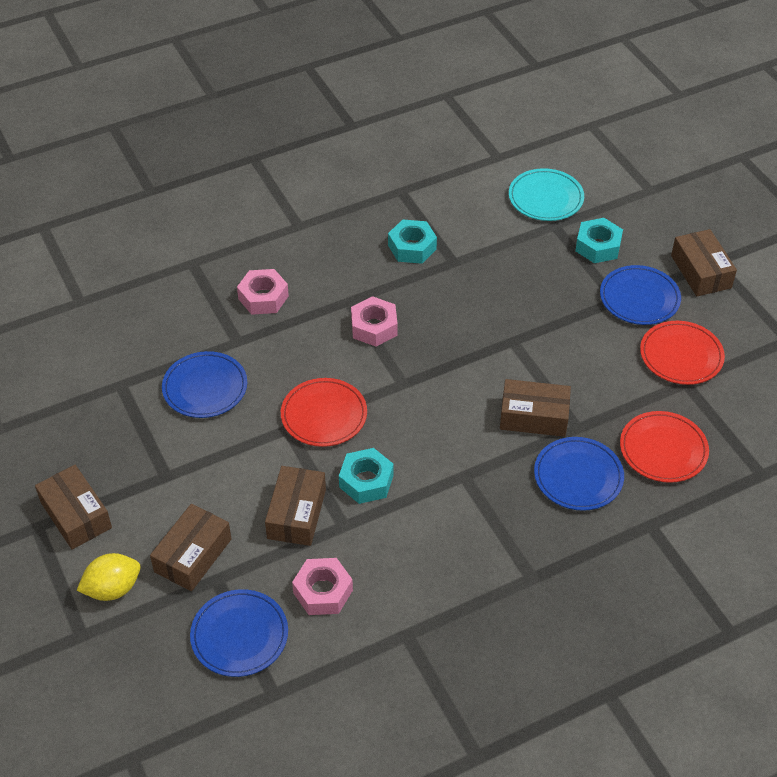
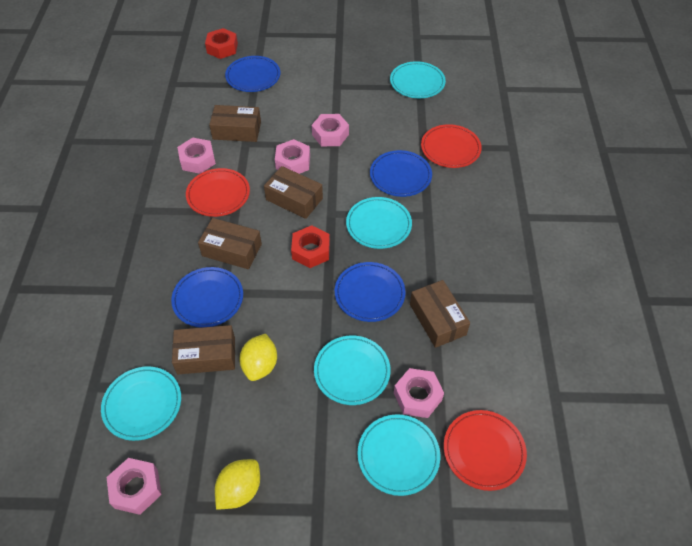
pink nut: 3 -> 5
red nut: 0 -> 2
turquoise nut: 3 -> 0
turquoise plate: 1 -> 5
yellow lemon: 1 -> 2

